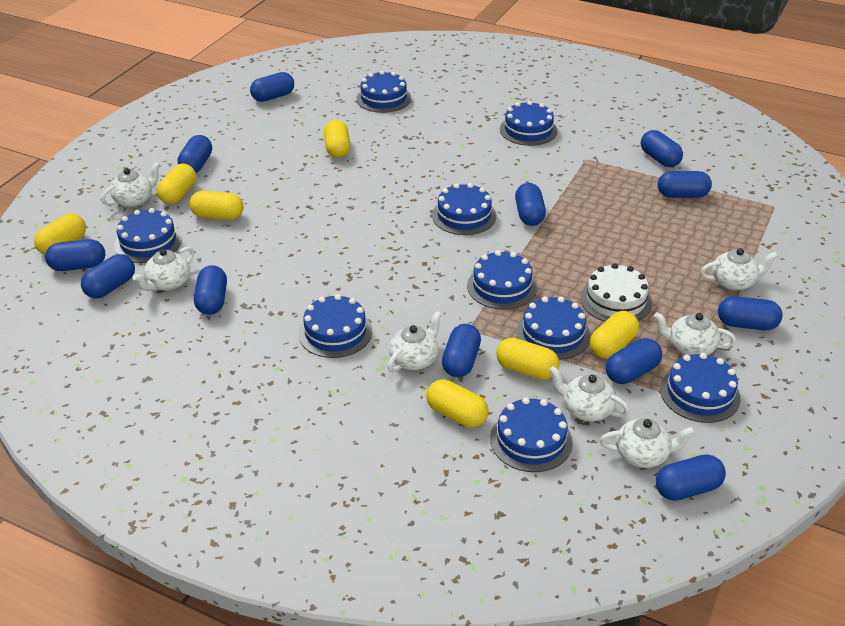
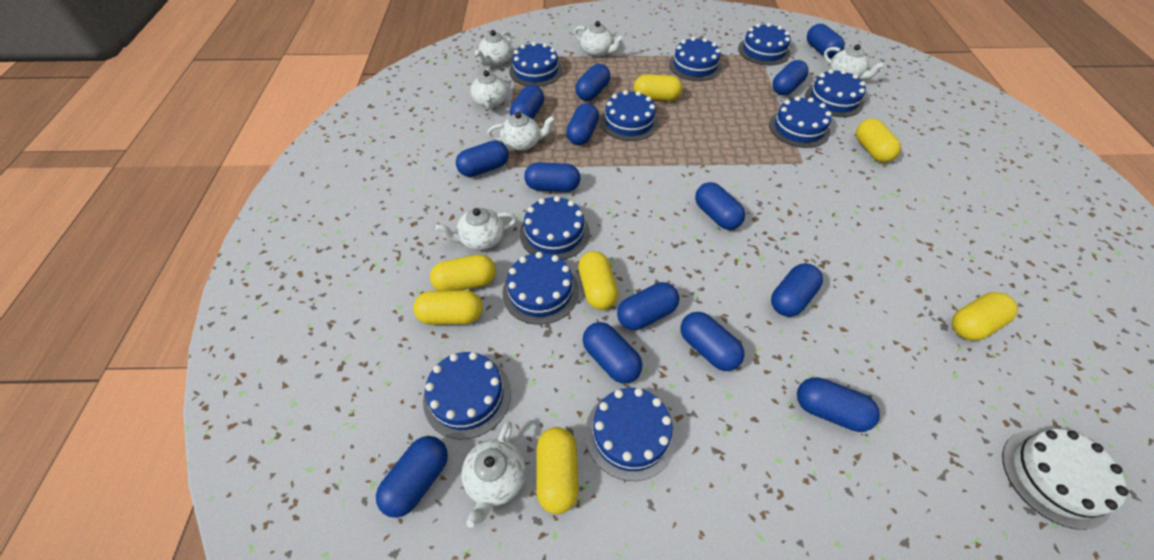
blue cake: 9 -> 10
blue capsule: 12 -> 14

